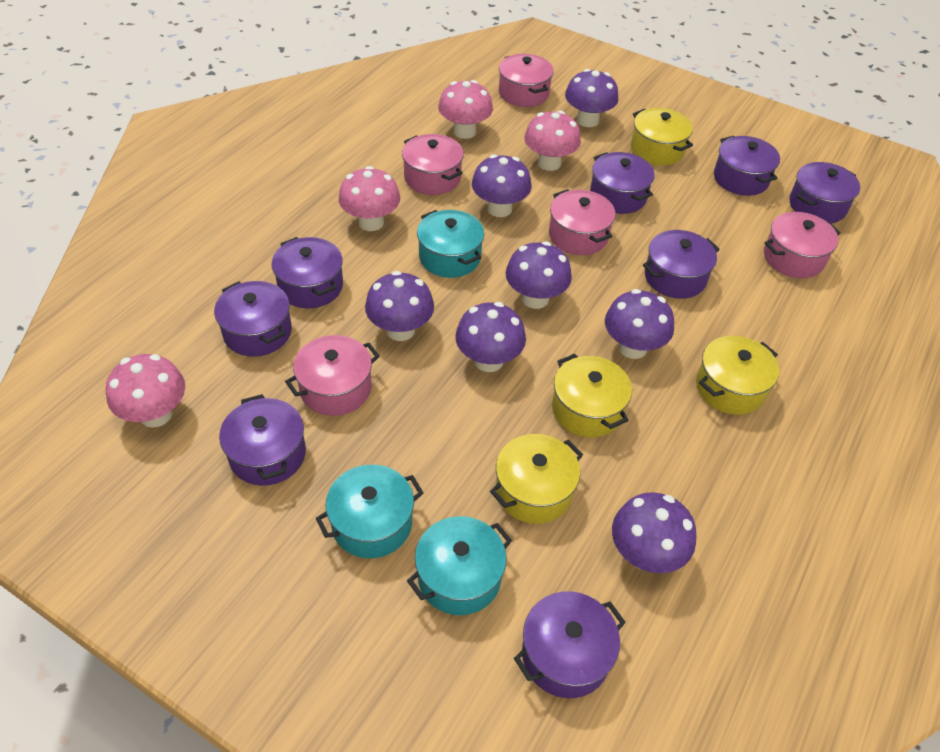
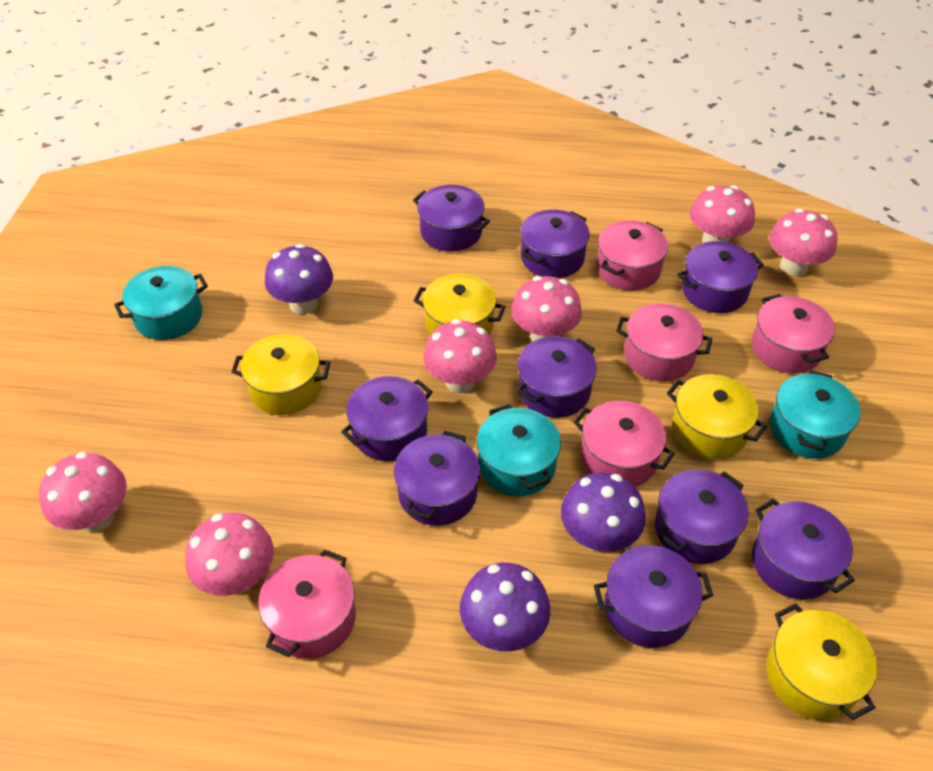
pink mushroom: 4 -> 6
purple mushroom: 7 -> 3
purple pot: 8 -> 9

